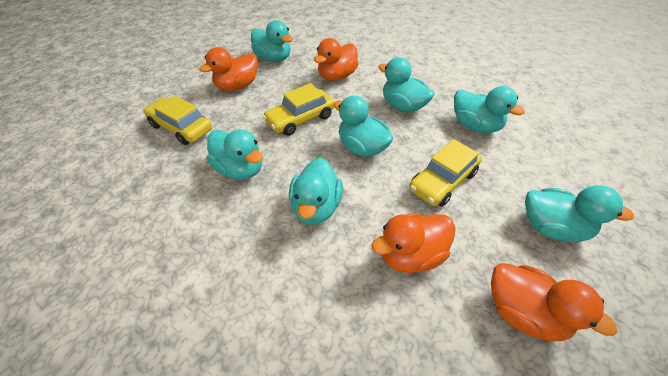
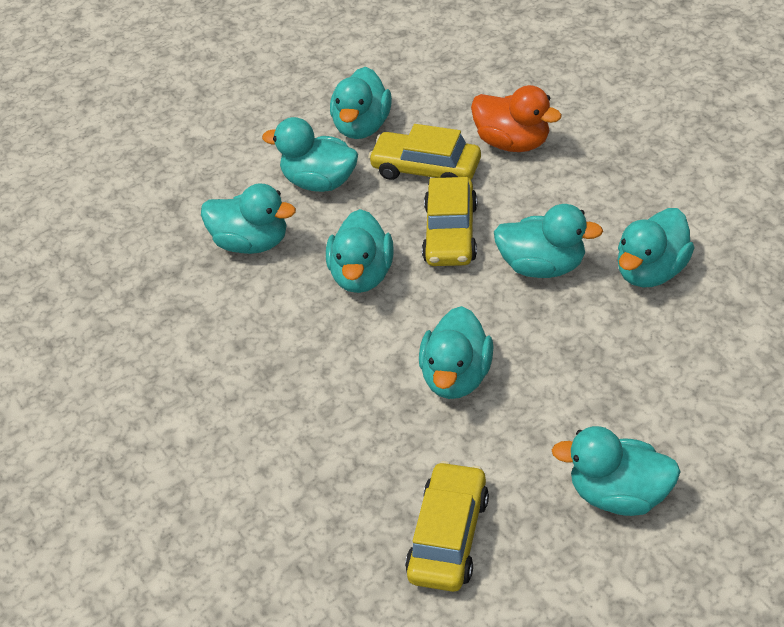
orange duck: 4 -> 1
turquoise duck: 7 -> 8

